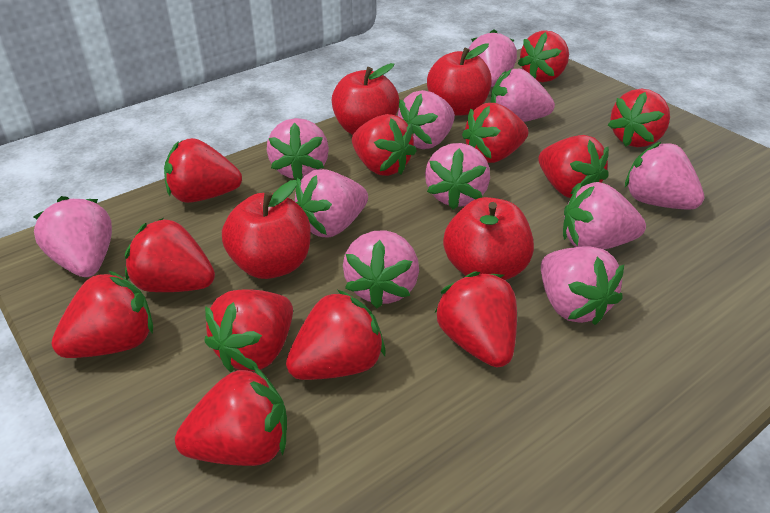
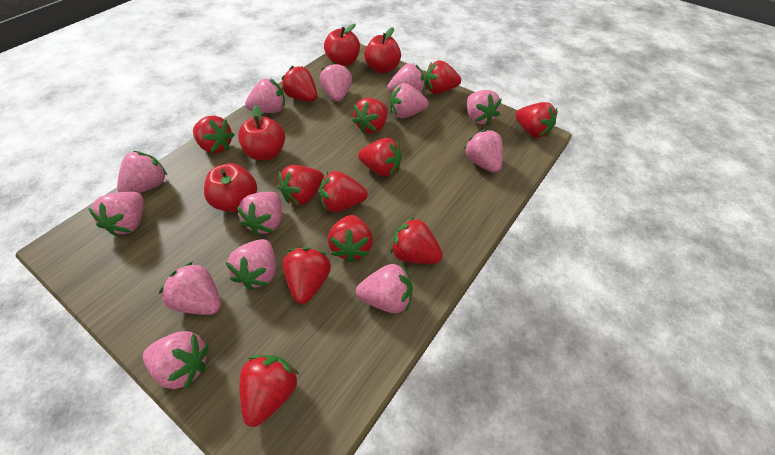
pink strawberry: 11 -> 13

